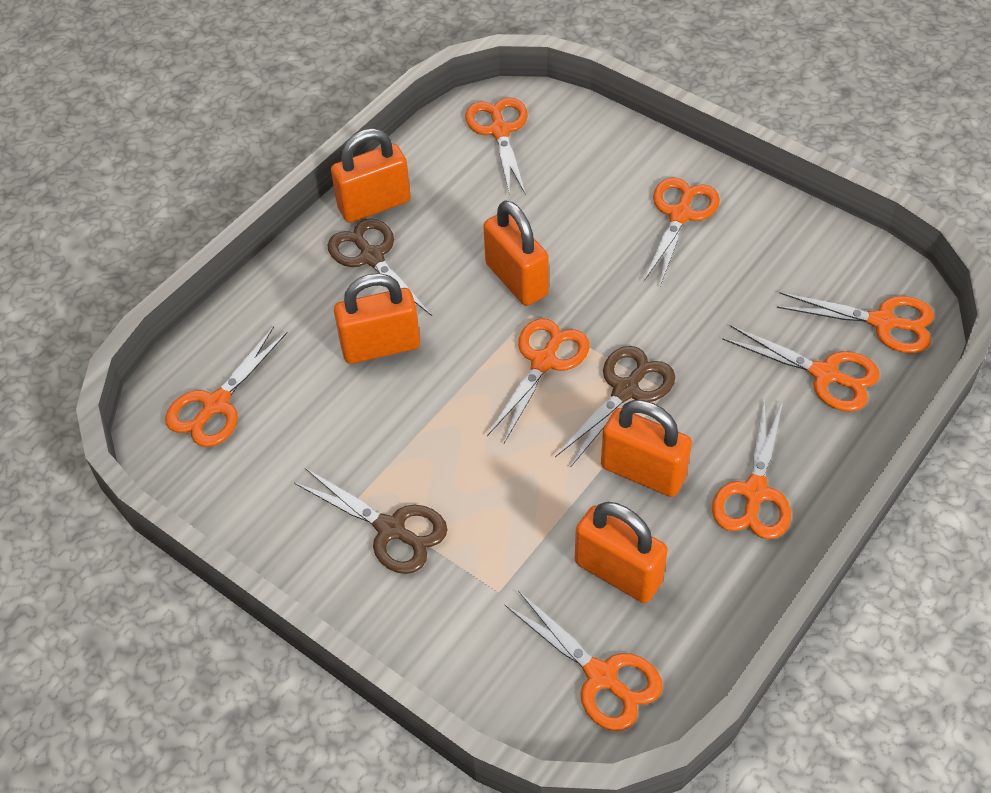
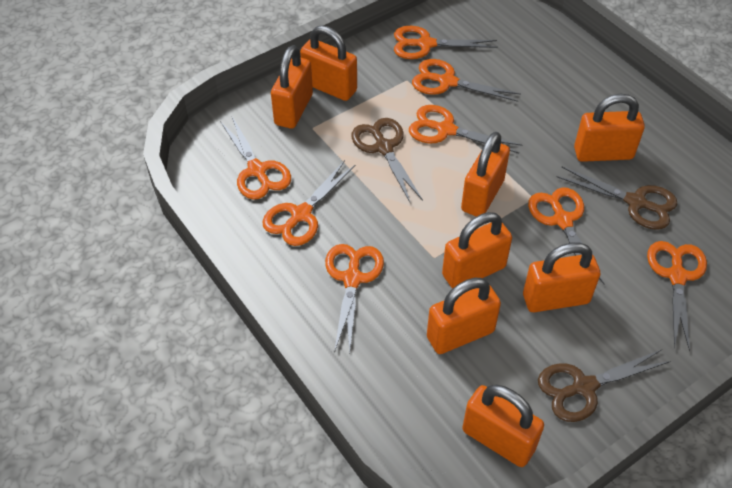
orange padlock: 5 -> 8

